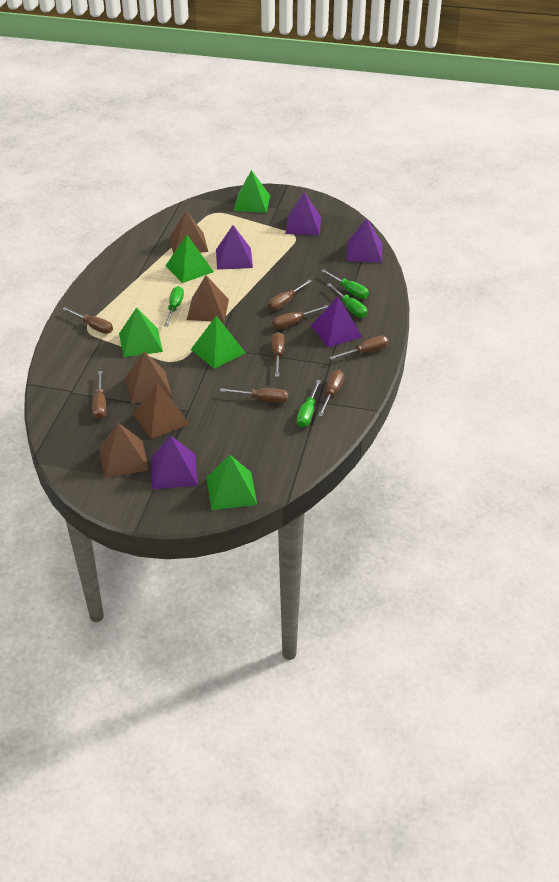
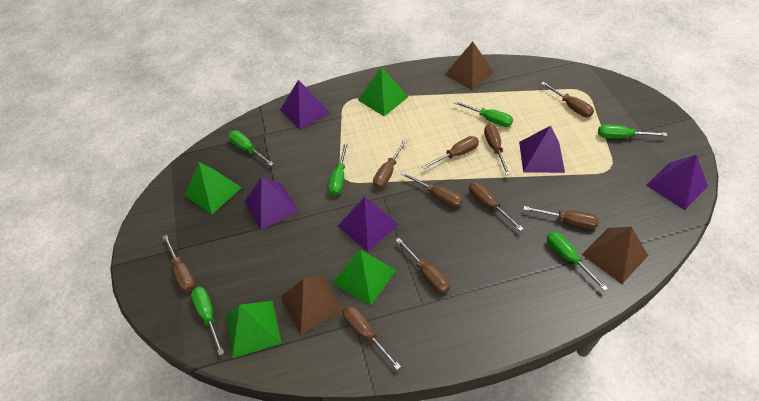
brown pyramid: 5 -> 3
brown screwdriver: 8 -> 10
green pyramid: 5 -> 4
green screwdriver: 4 -> 6

